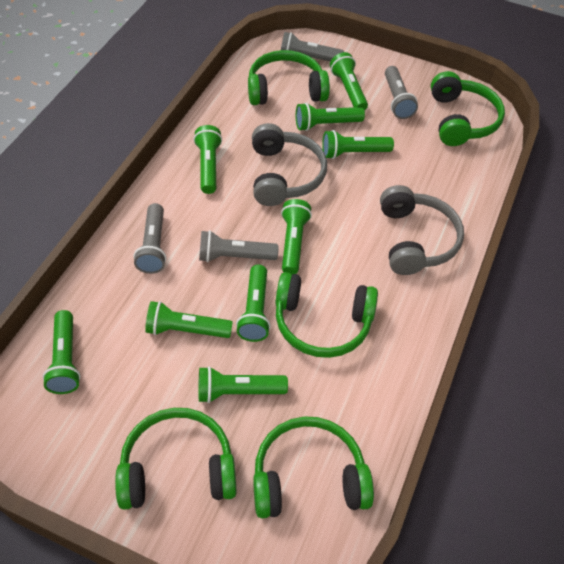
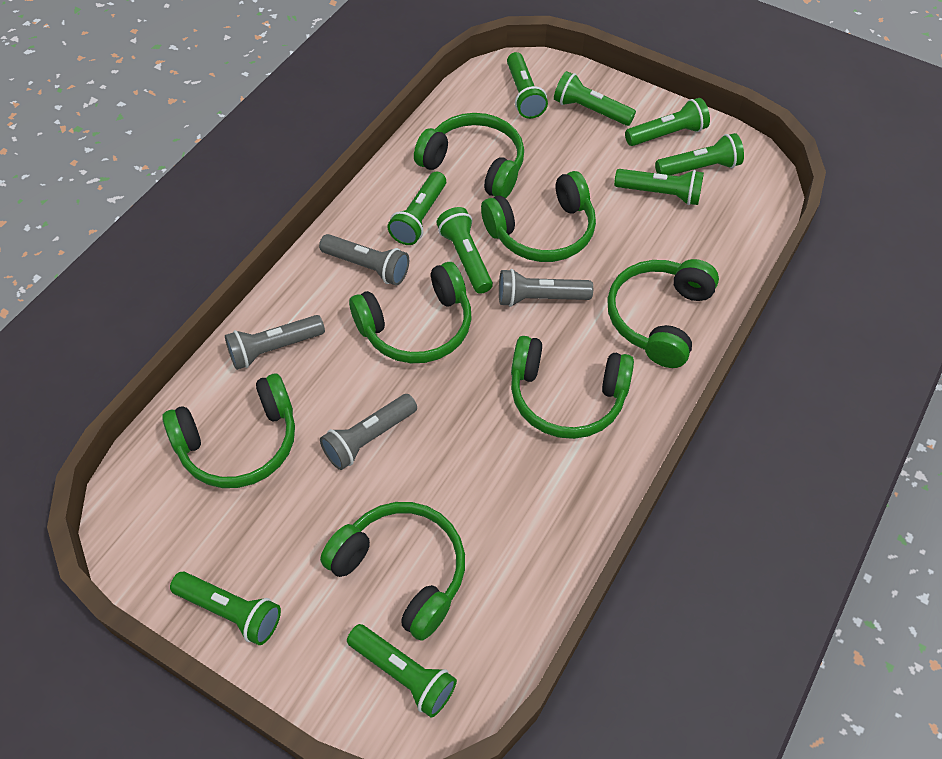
green headphones: 5 -> 7
grey headphones: 2 -> 0

